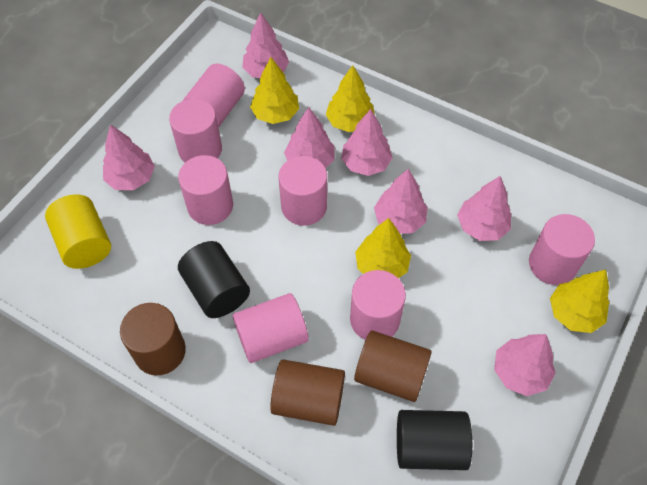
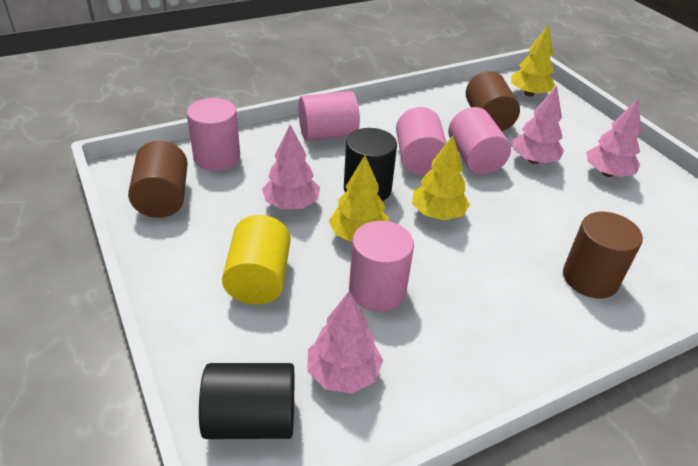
pink cylinder: 7 -> 5
pink tree: 7 -> 4
yellow tree: 4 -> 3

